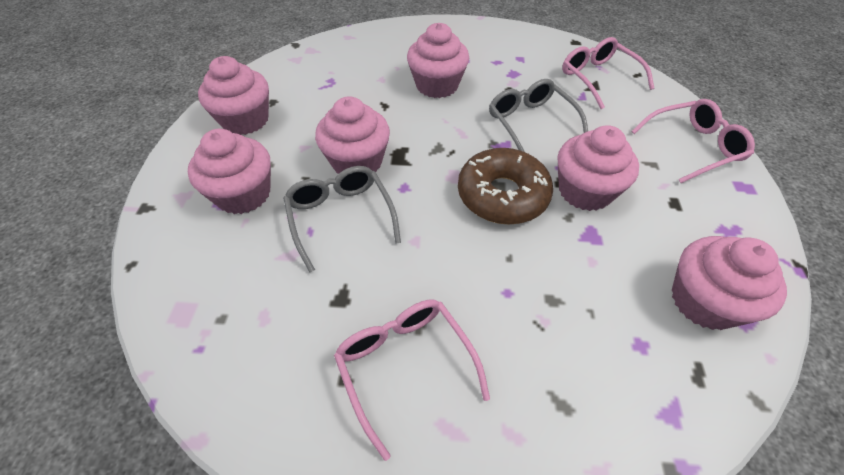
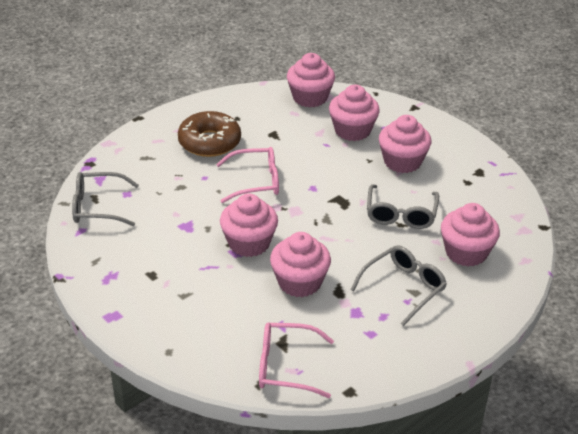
grey glasses: 2 -> 3
pink glasses: 3 -> 2

